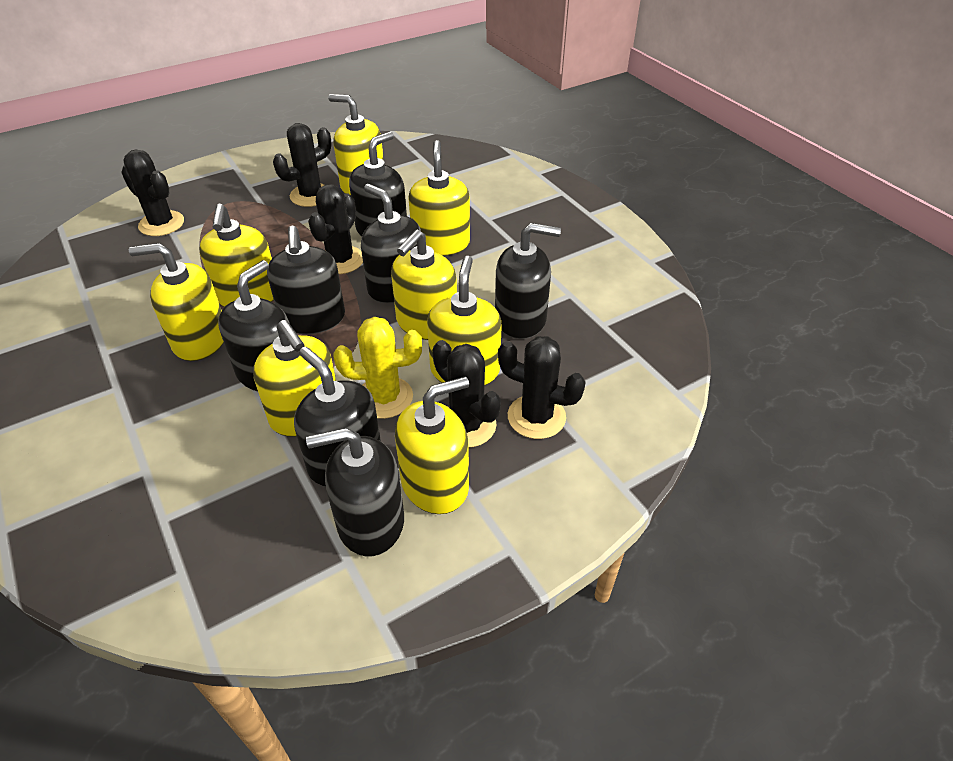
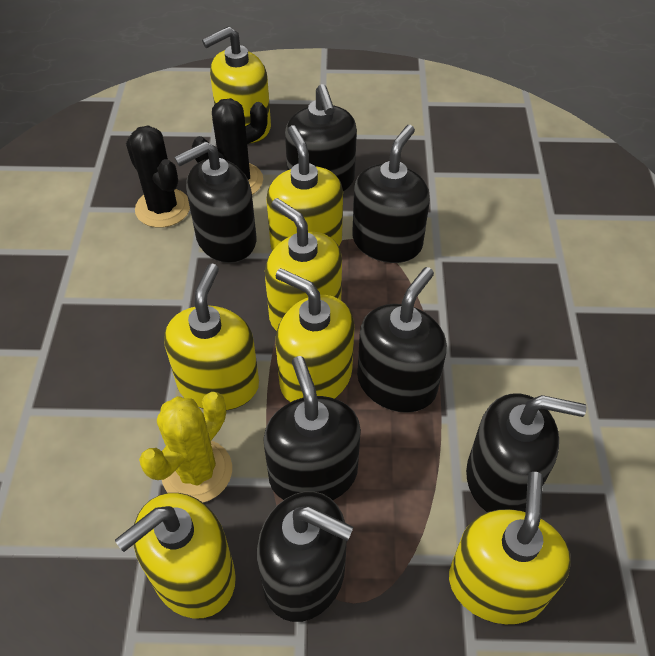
black cactus: 5 -> 2
yellow soap dispenser: 8 -> 7

